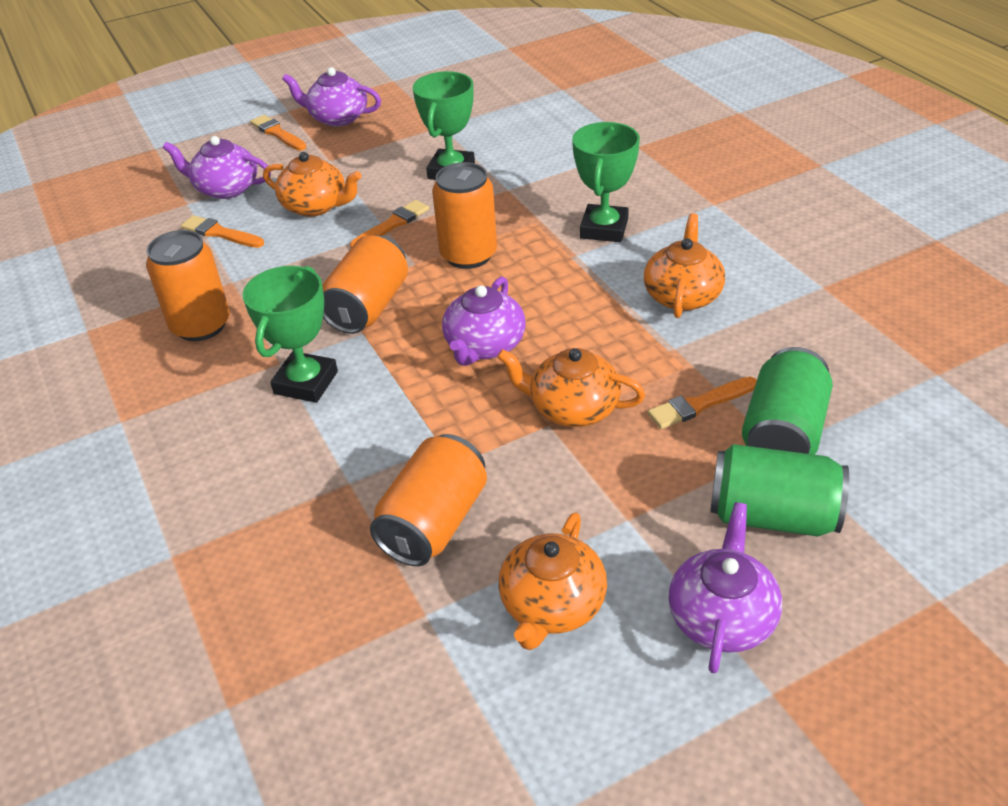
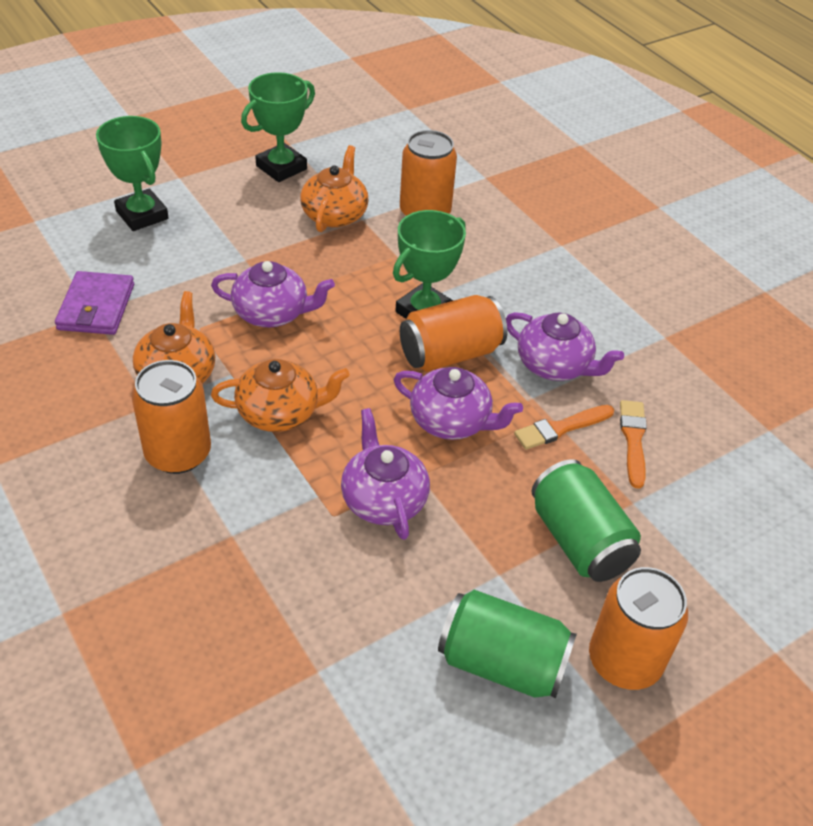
orange brush: 4 -> 2
orange teapot: 4 -> 3
purple wallet: 0 -> 1

